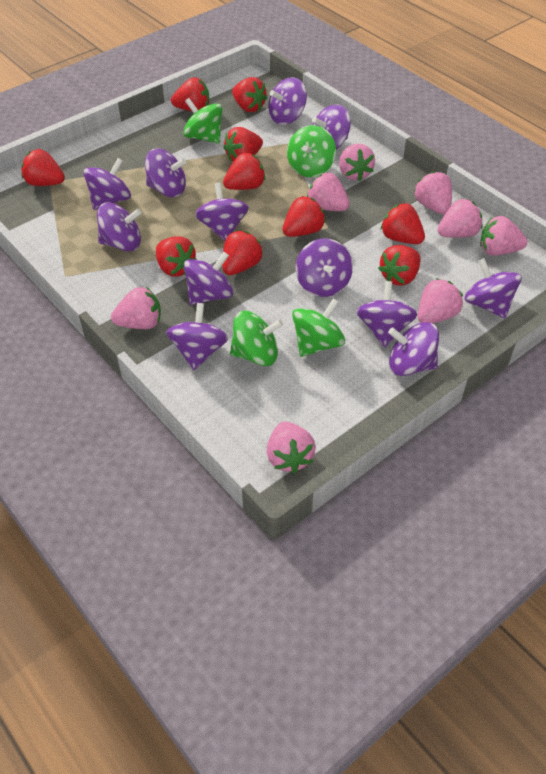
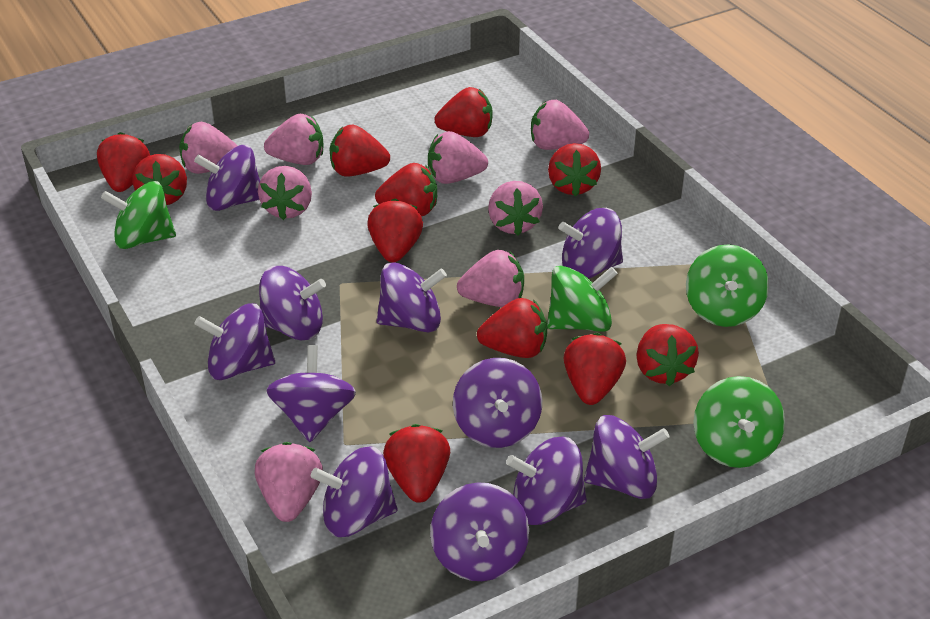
purple spinning top: 12 -> 11
red strawberry: 10 -> 11

